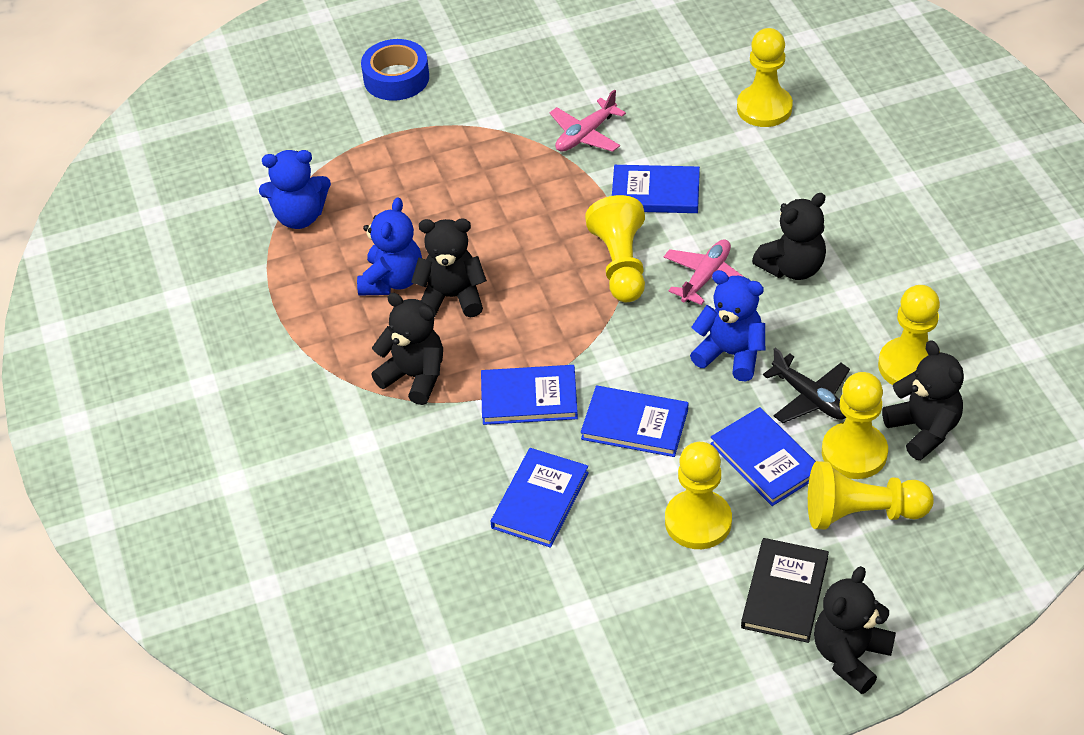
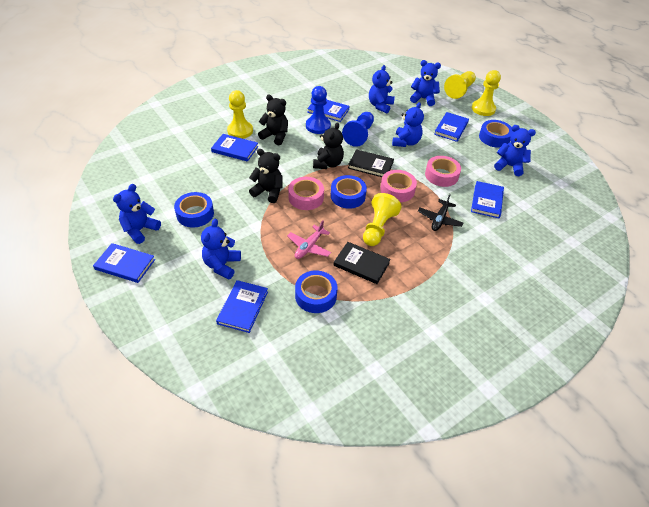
black book: 1 -> 2
black teddy bear: 5 -> 3
blue book: 5 -> 6
blue pawn: 0 -> 2
blue tape: 1 -> 4
blue teddy bear: 3 -> 6
pink plane: 2 -> 1
pink tape: 0 -> 3
yellow pawn: 6 -> 4

